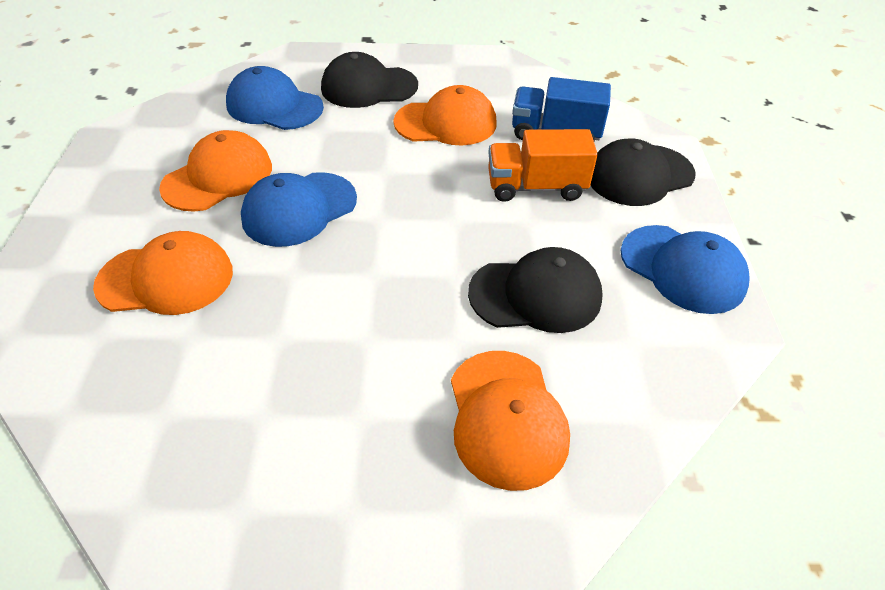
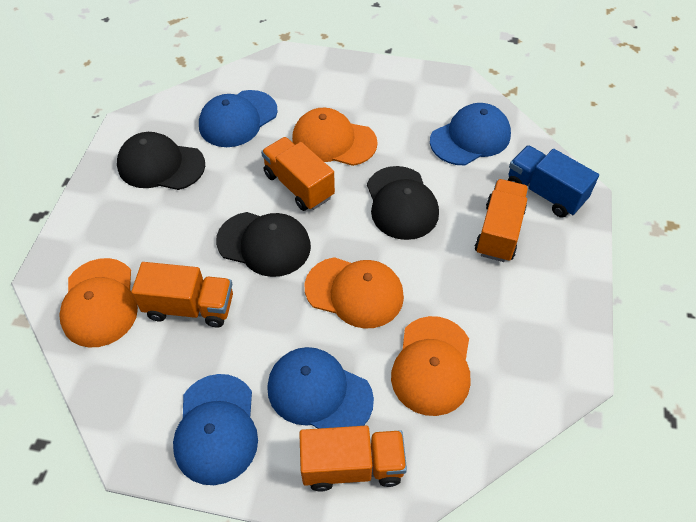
blue cap: 3 -> 4
orange truck: 1 -> 4

